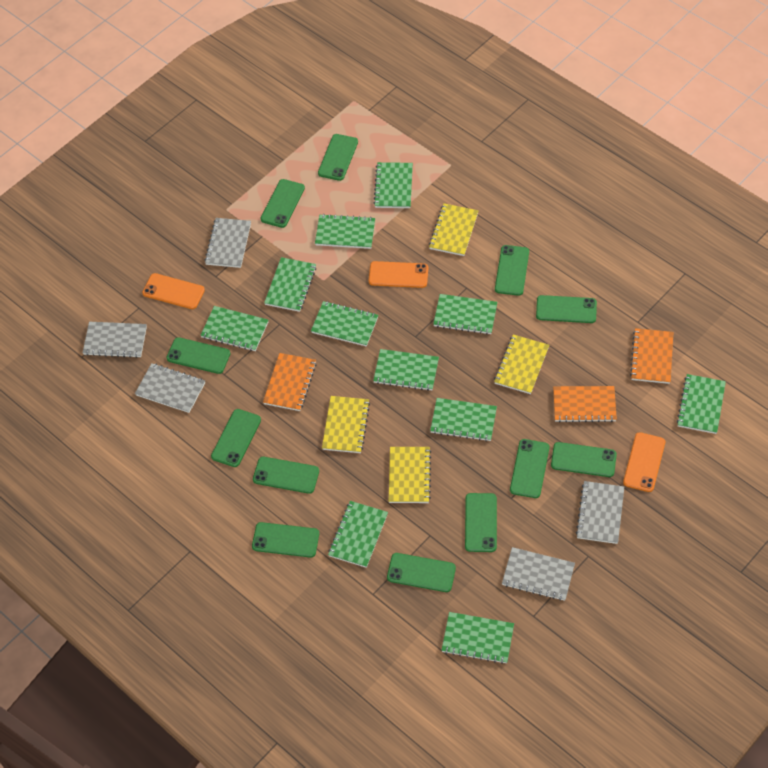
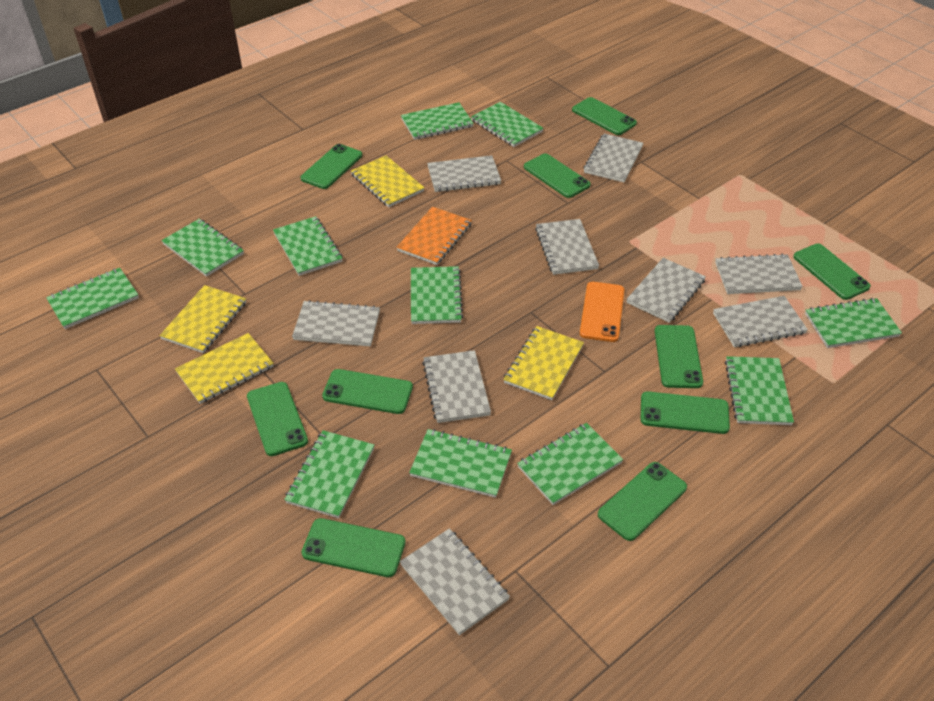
green phone: 12 -> 10
grey notebook: 5 -> 9
orange notebook: 3 -> 1
orange phone: 3 -> 1

